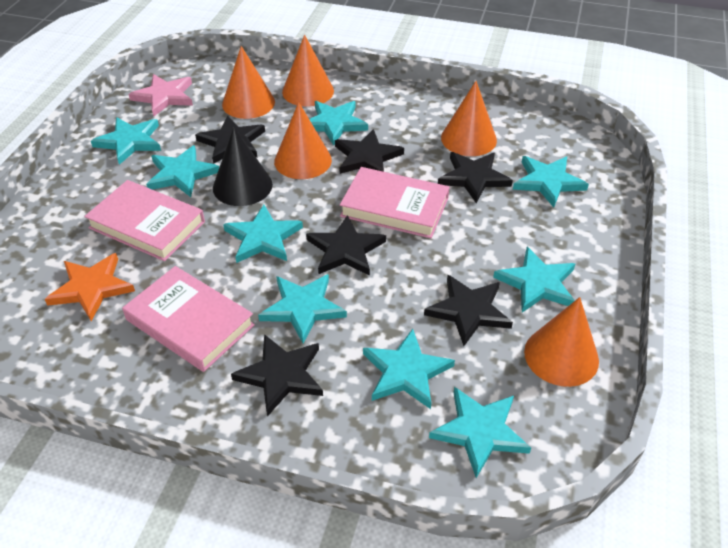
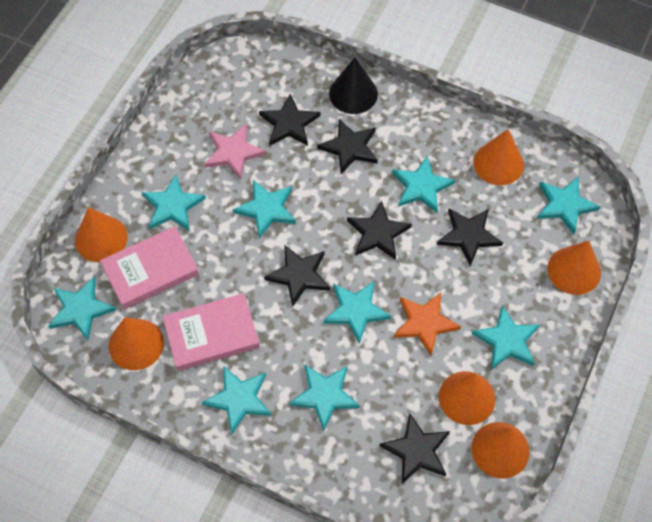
orange cone: 5 -> 6
pink book: 3 -> 2

